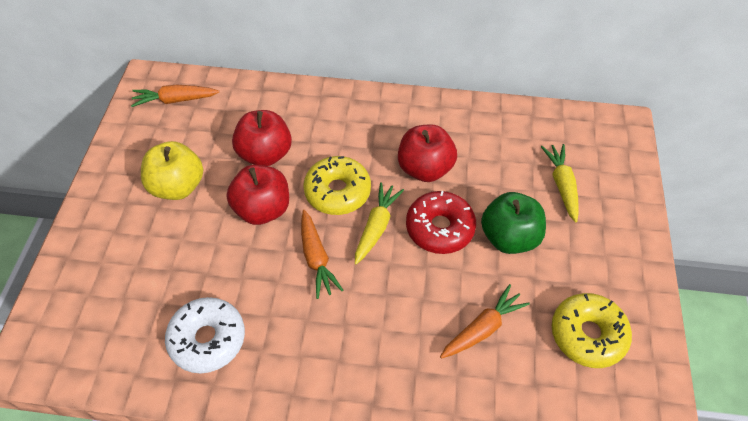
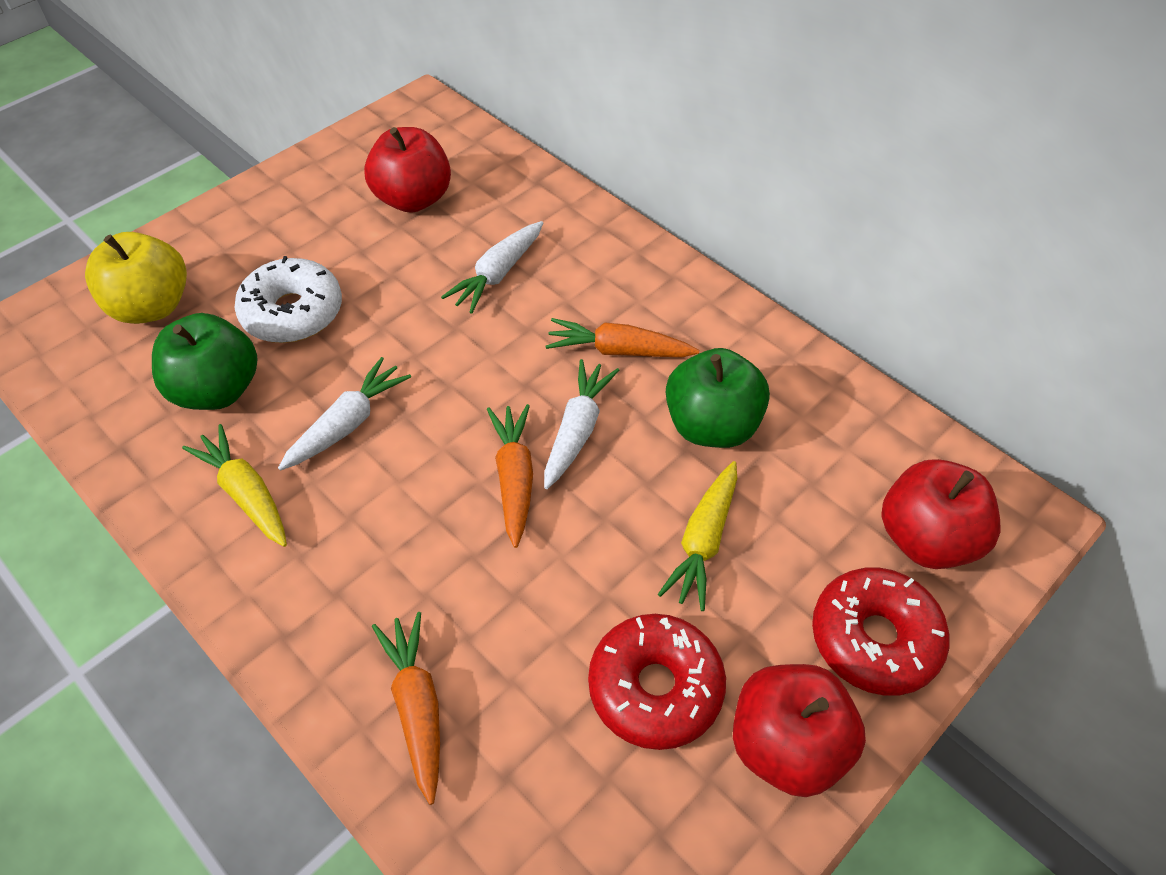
green apple: 1 -> 2
red donut: 1 -> 2
white carrot: 0 -> 3
yellow donut: 2 -> 0

